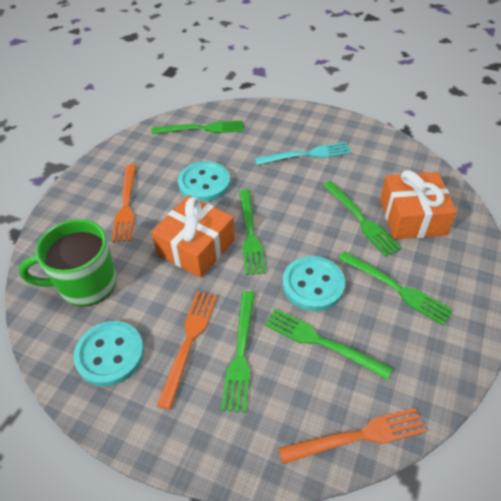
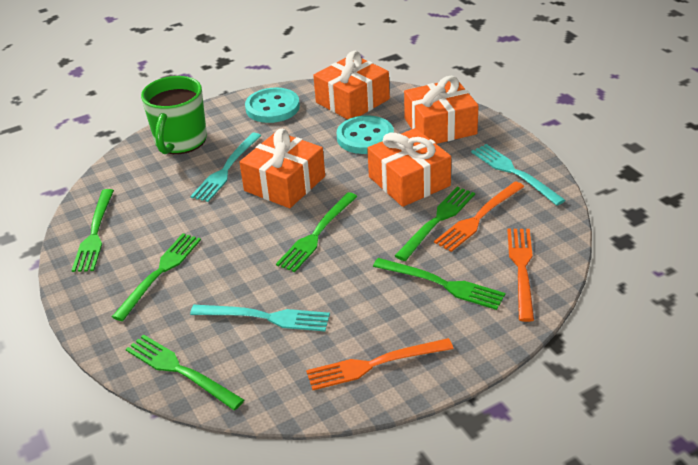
orange gift: 2 -> 4
turquoise button: 3 -> 2
turquoise fork: 1 -> 3

